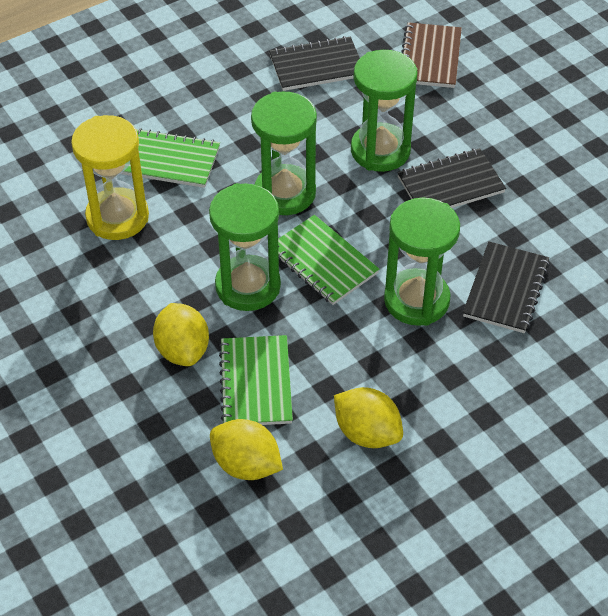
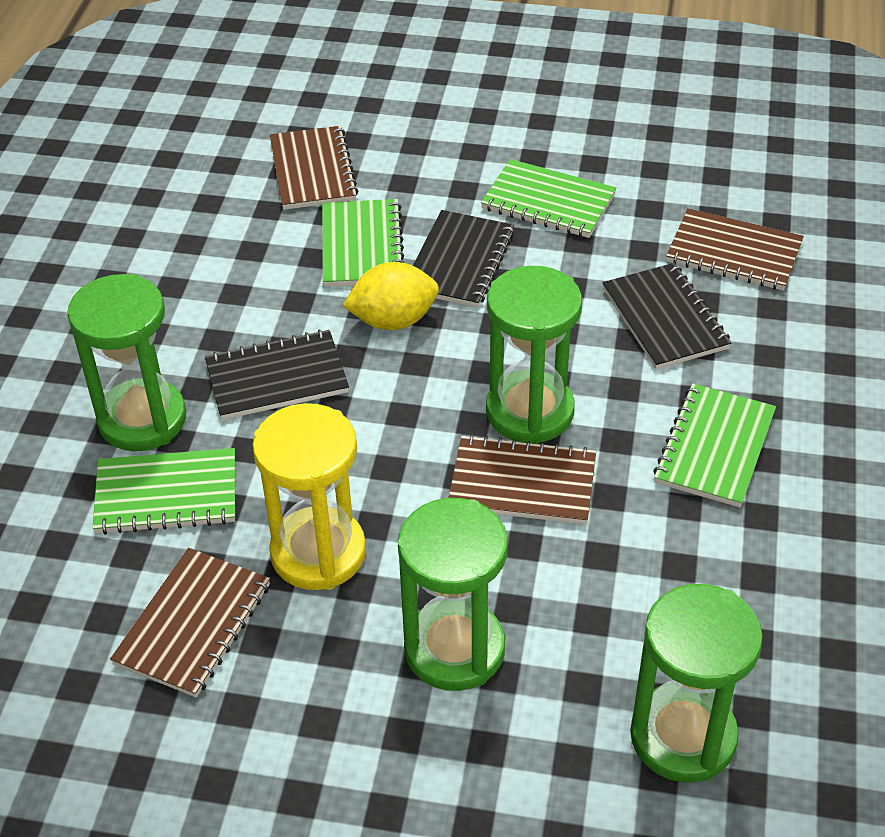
brown notebook: 1 -> 4
green notebook: 3 -> 4
yellow lemon: 3 -> 1

